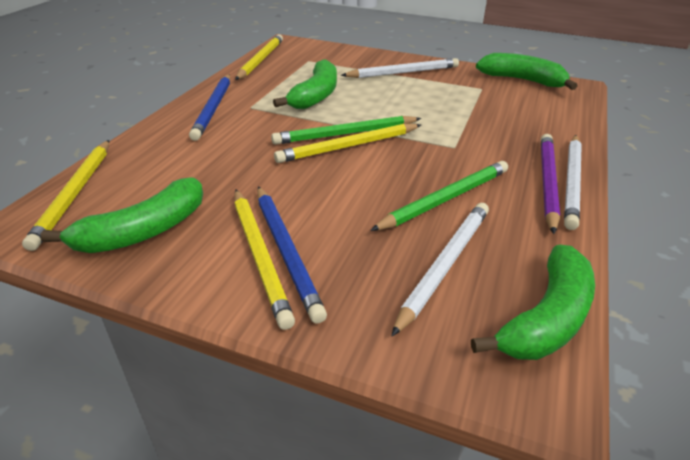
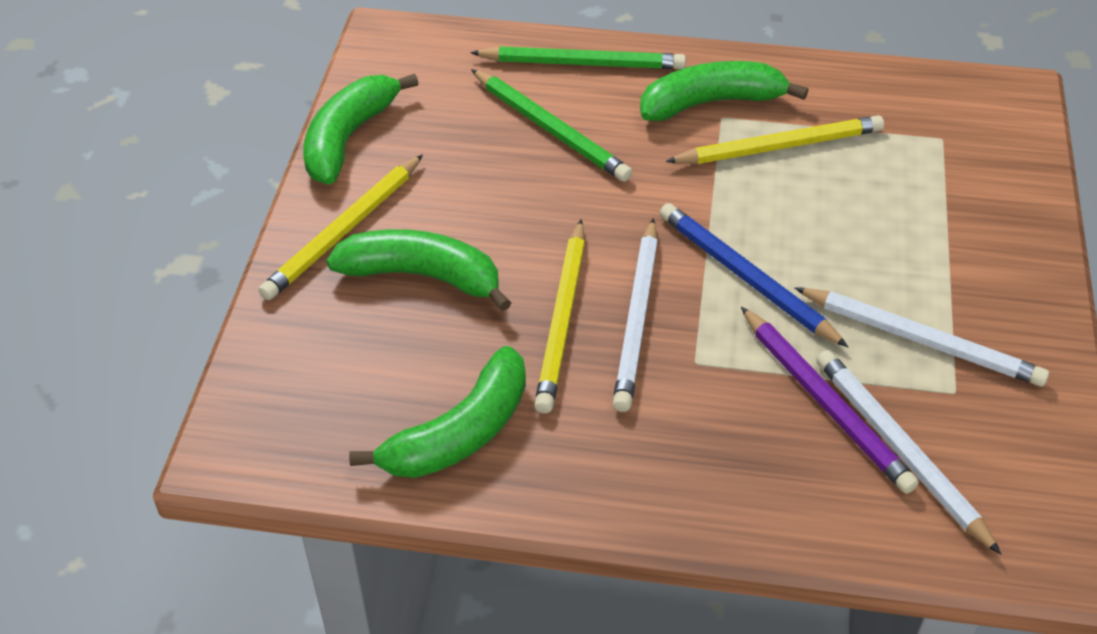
blue pencil: 2 -> 1
yellow pencil: 4 -> 3

